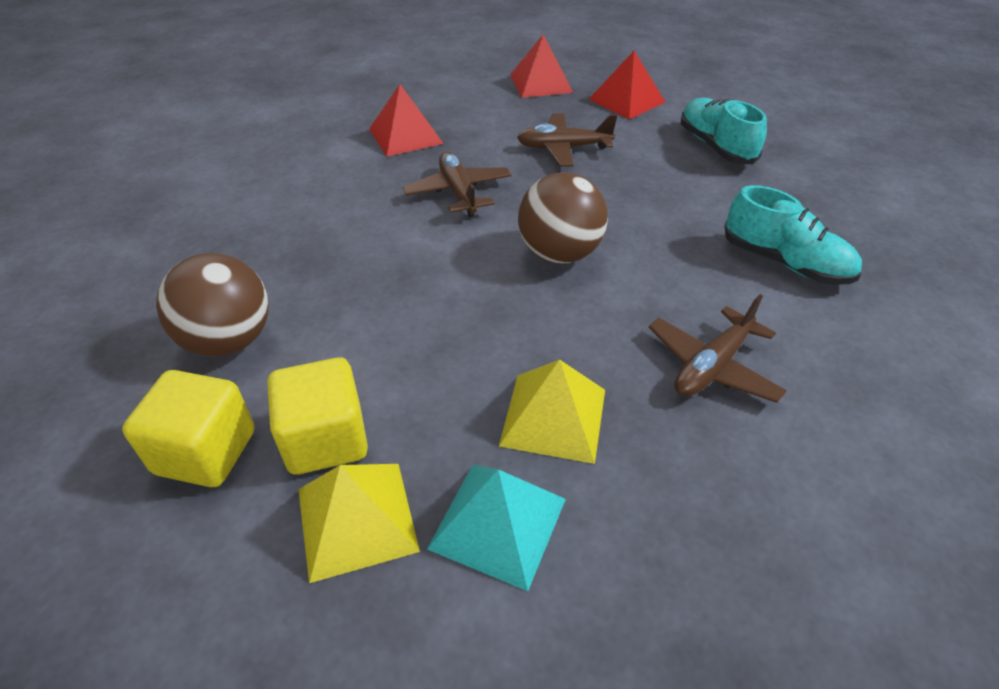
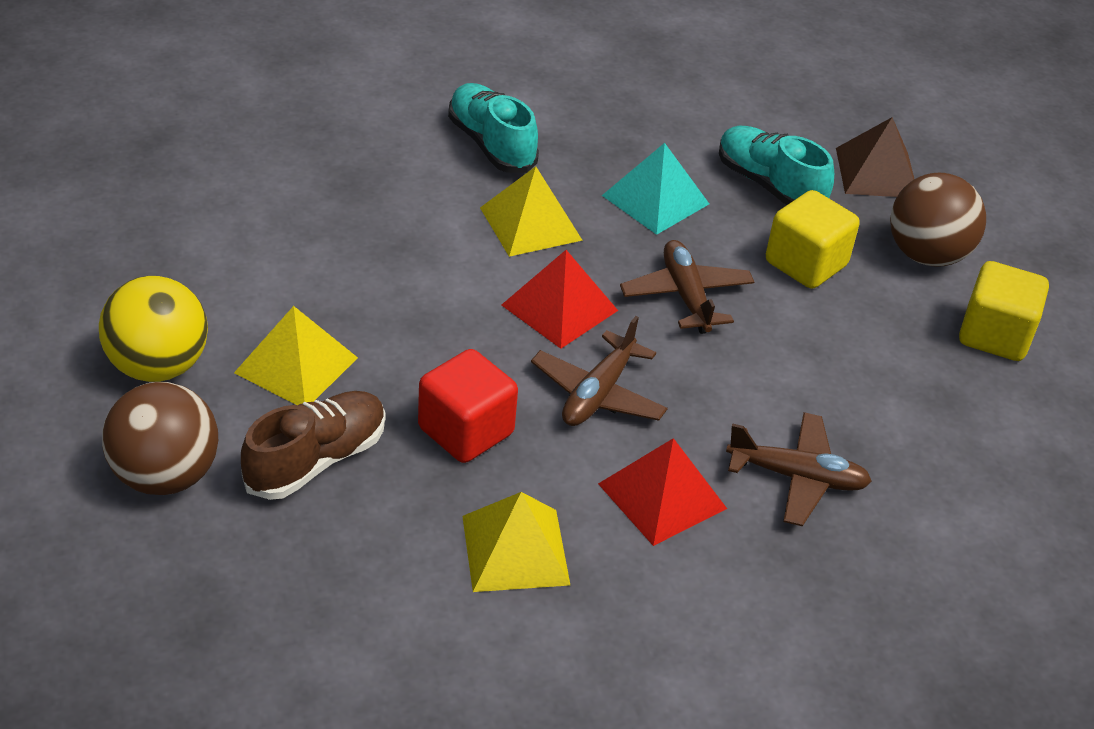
brown pyramid: 0 -> 1
brown shoe: 0 -> 1
red cube: 0 -> 1
red pyramid: 3 -> 2
yellow ball: 0 -> 1
yellow pyramid: 2 -> 3

